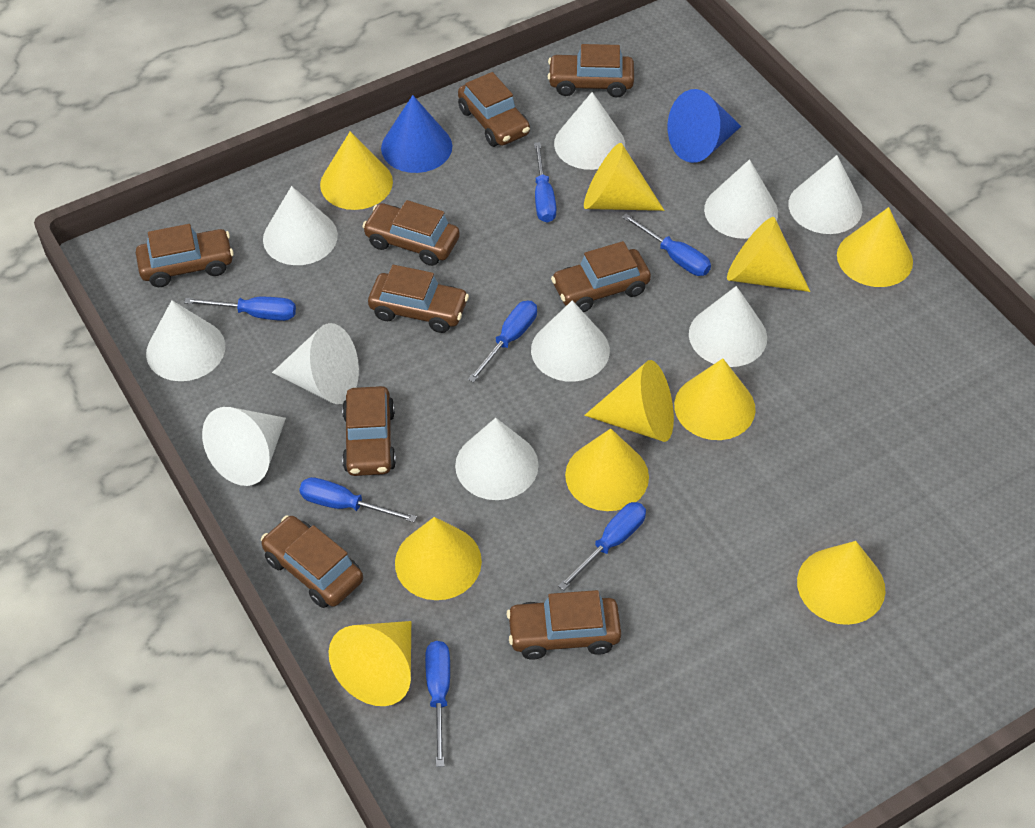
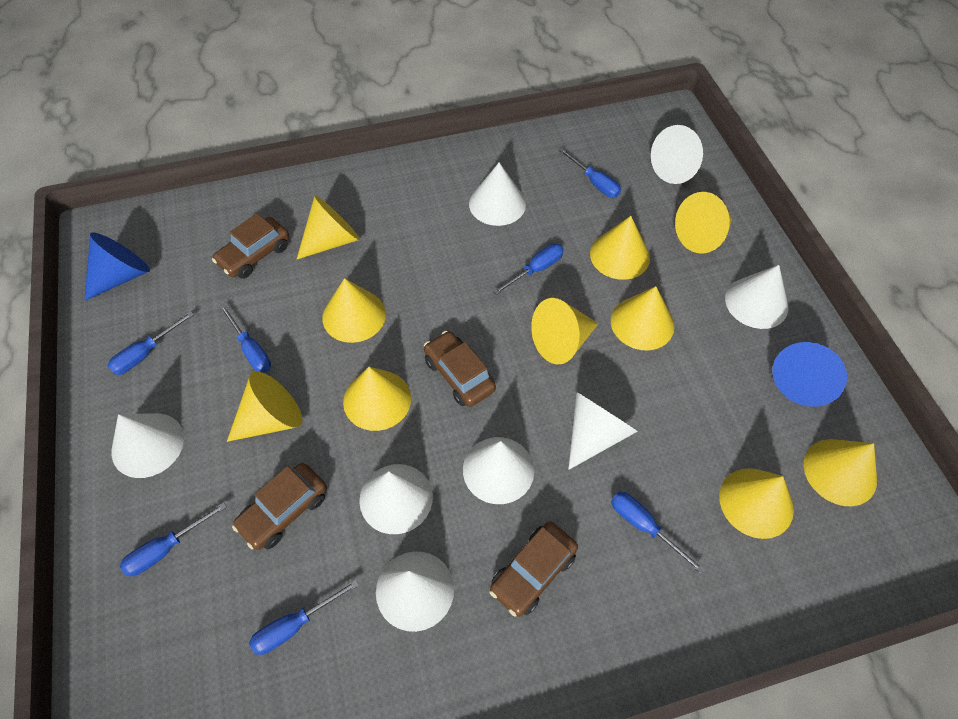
brown car: 9 -> 4
white cone: 10 -> 8

